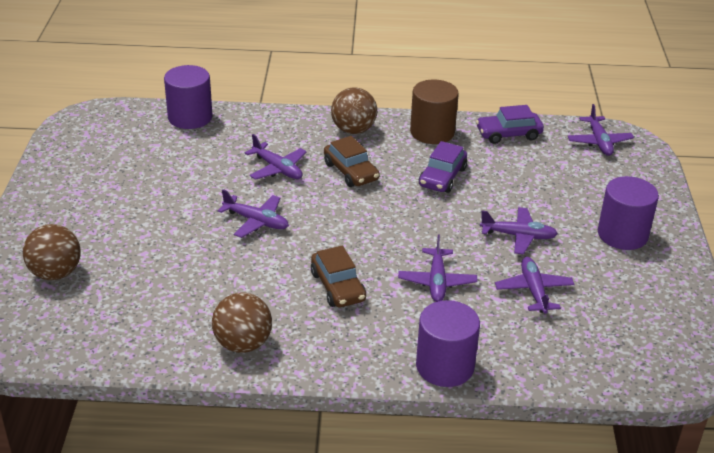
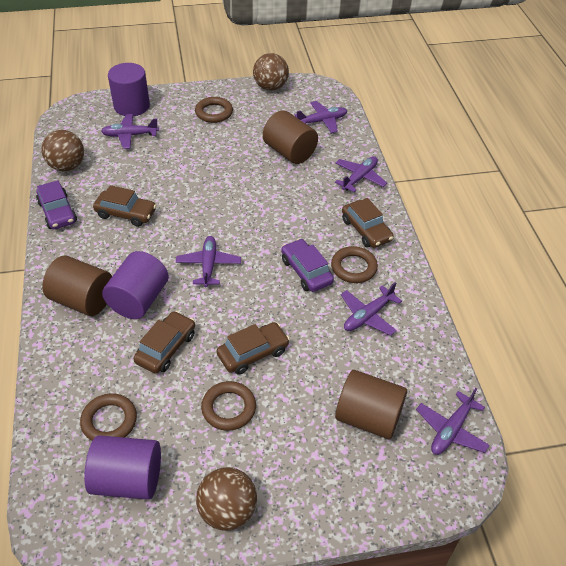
brown car: 2 -> 4
brown cylinder: 1 -> 3
brown ring: 0 -> 4

